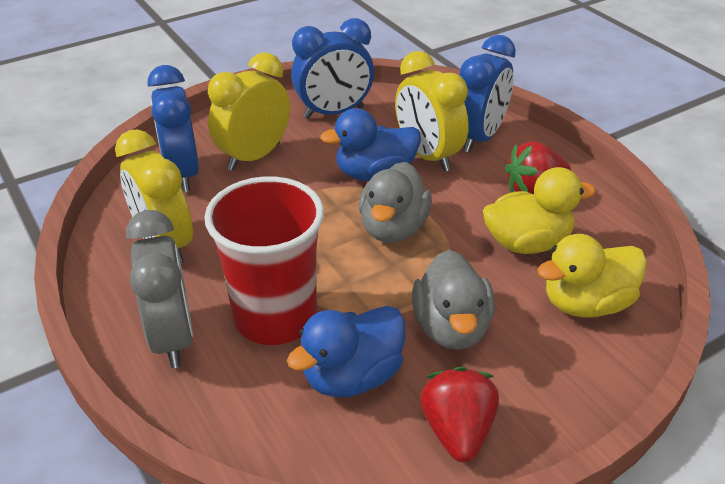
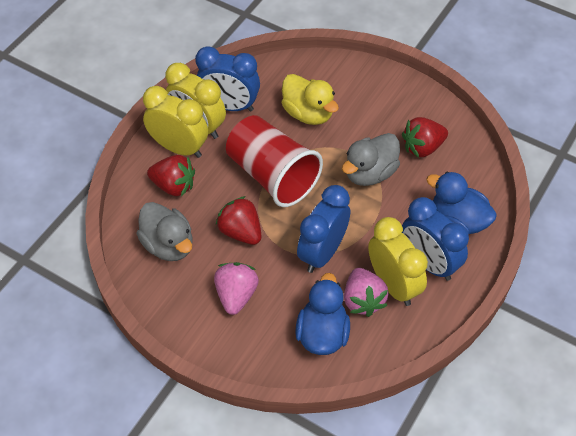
grey clock: 1 -> 0
pink strawberry: 0 -> 2
red strawberry: 2 -> 3
yellow duck: 2 -> 1

